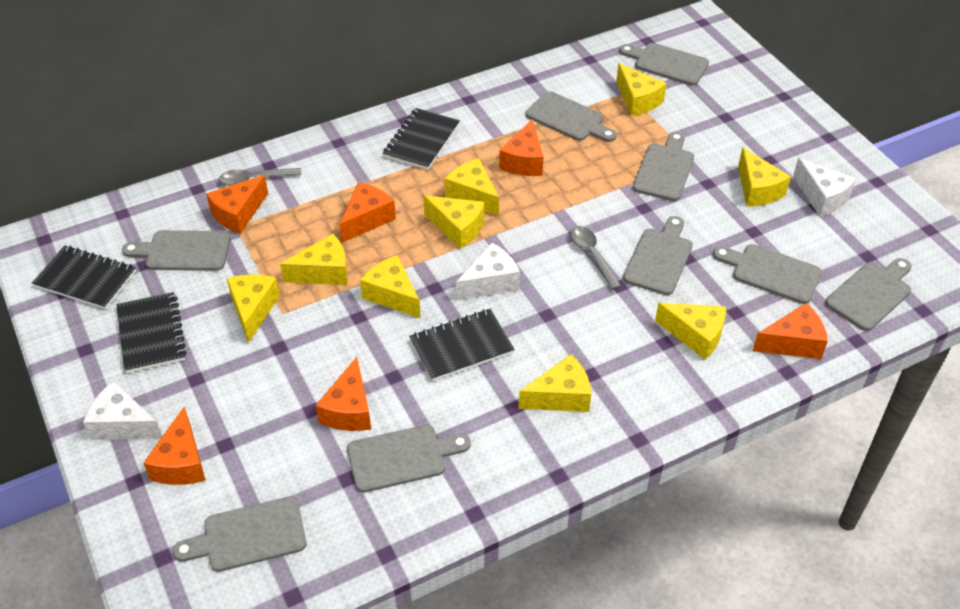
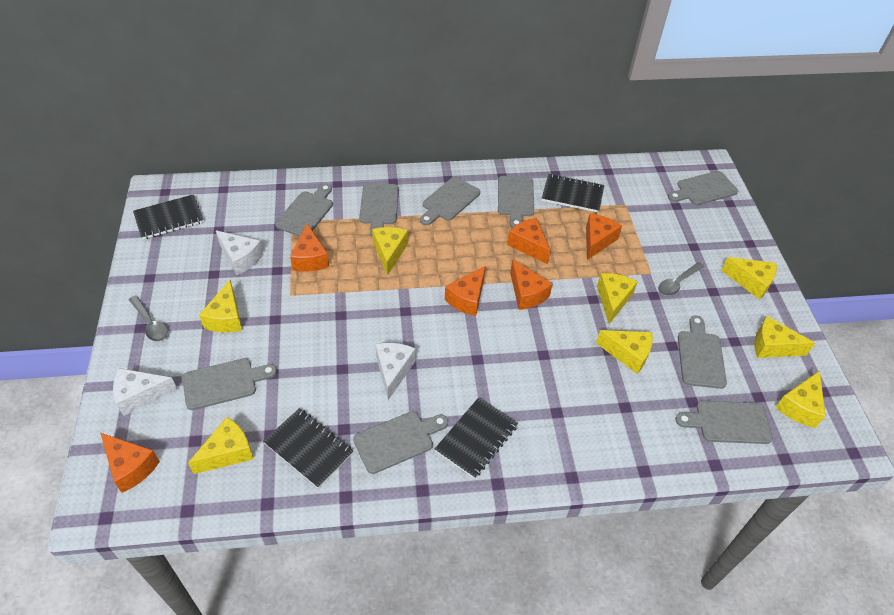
yellow cheese: 9 -> 8

